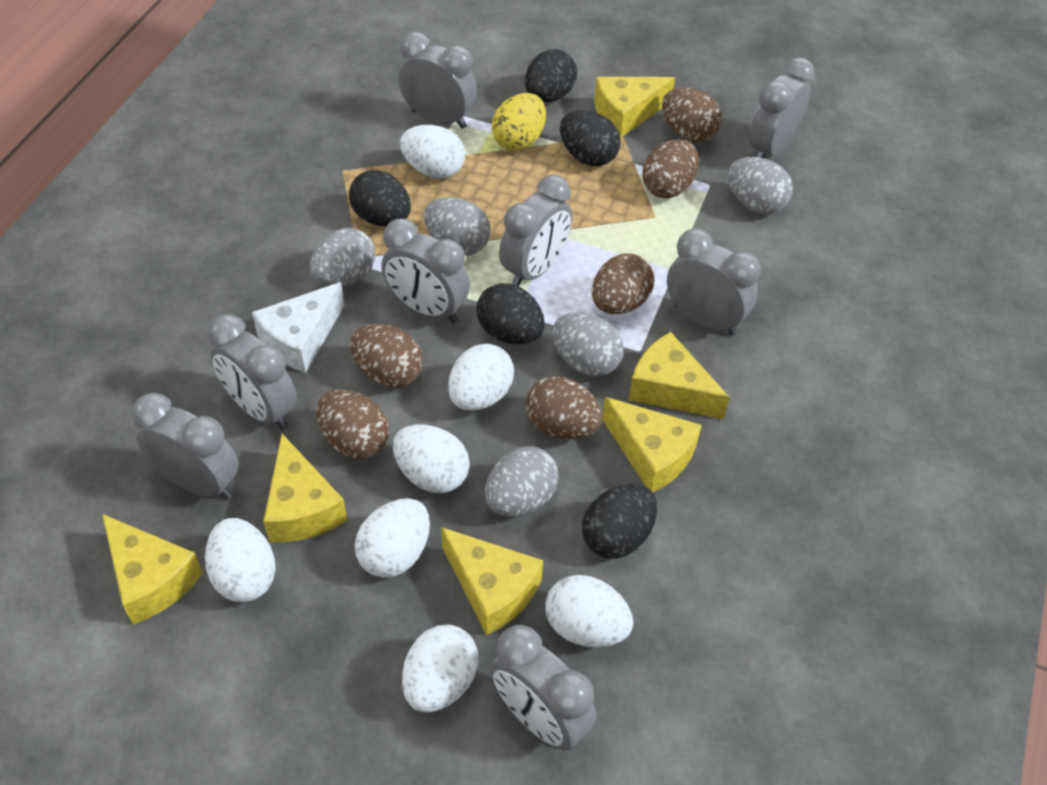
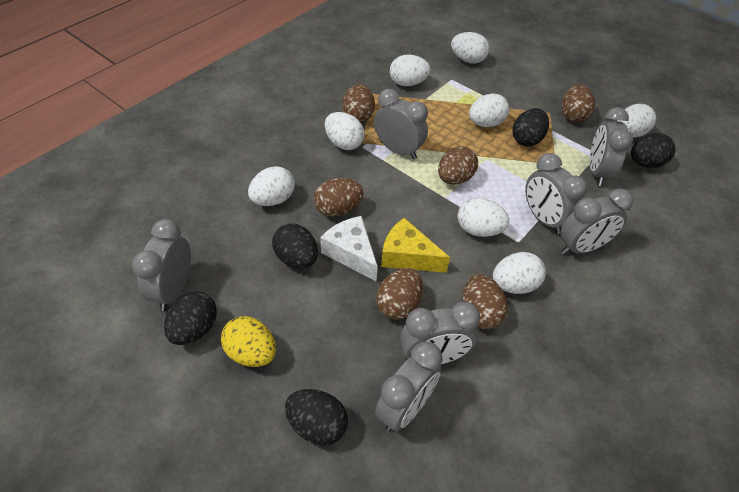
grey clock: 8 -> 7
grey egg: 5 -> 0
white egg: 7 -> 8
yellow cheese: 6 -> 1

